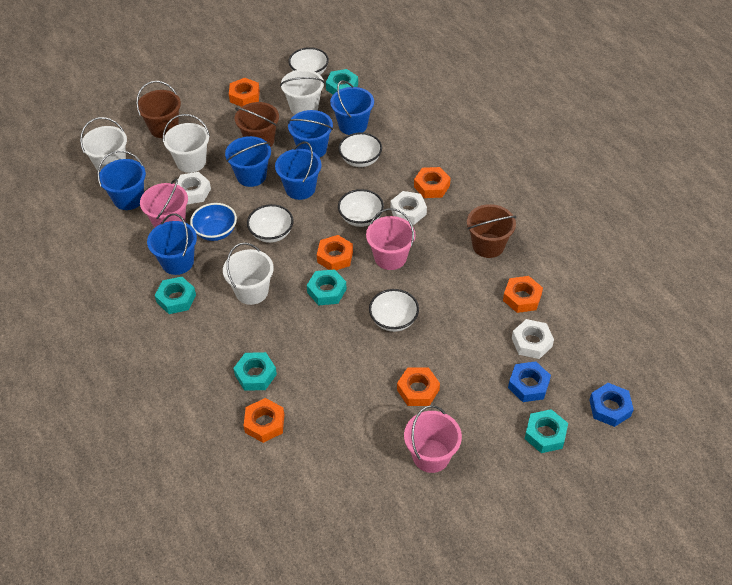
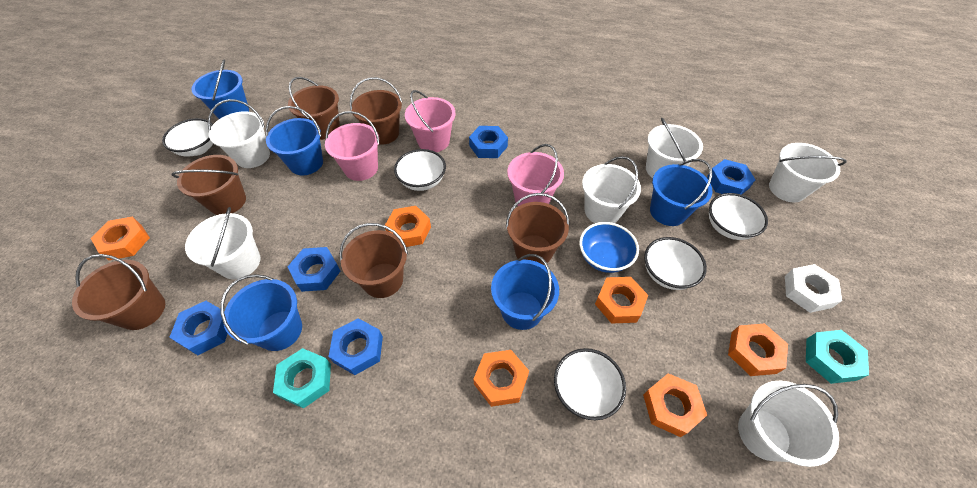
blue bucket: 6 -> 5
blue nut: 2 -> 5
brown bucket: 3 -> 6
turquoise nut: 5 -> 2
white bucket: 4 -> 6
white nut: 3 -> 1

